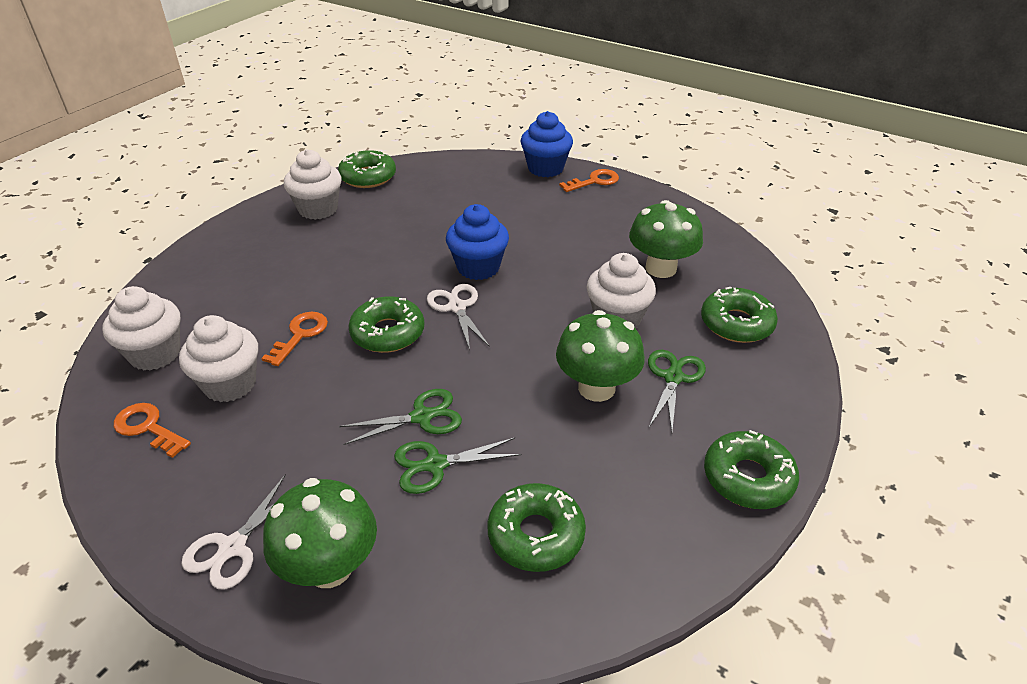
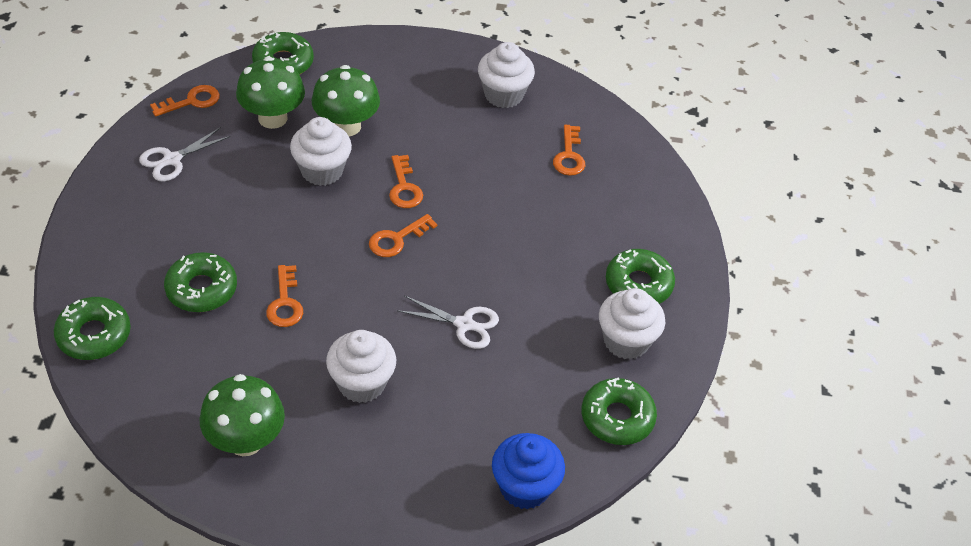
blue cupcake: 2 -> 1
green scissors: 3 -> 0
orange key: 3 -> 5

